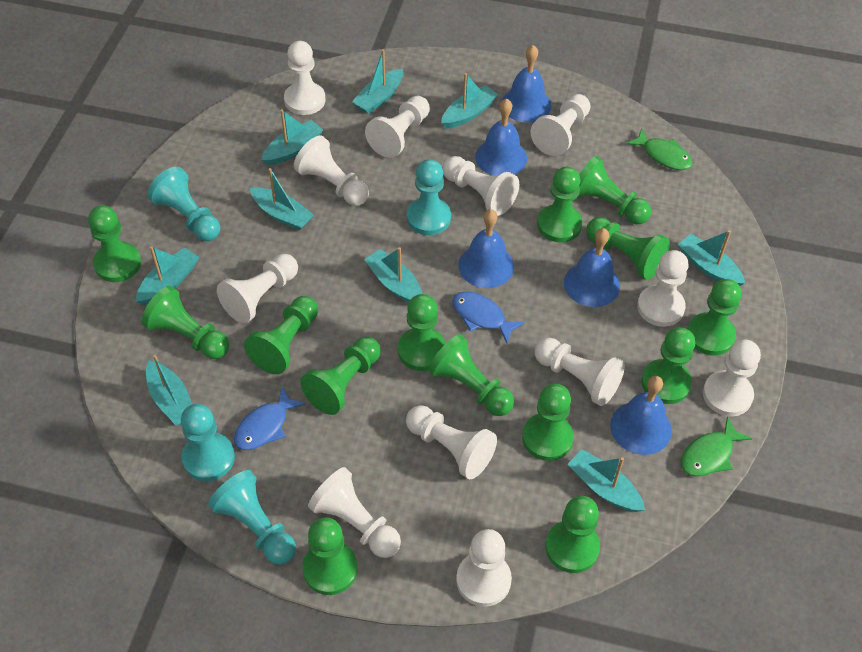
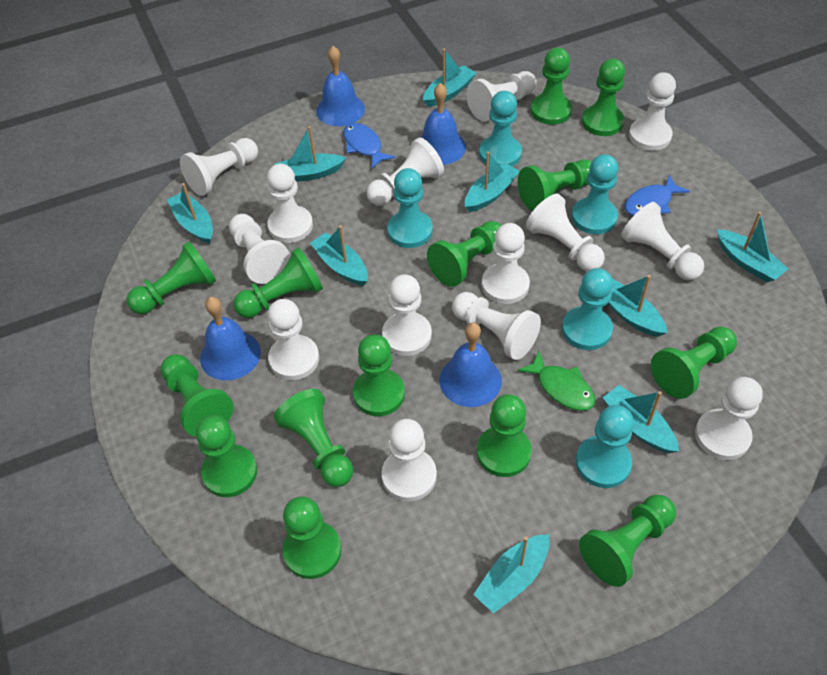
blue bell: 5 -> 4
green fish: 2 -> 1
turquoise pawn: 4 -> 5
white pawn: 12 -> 14

